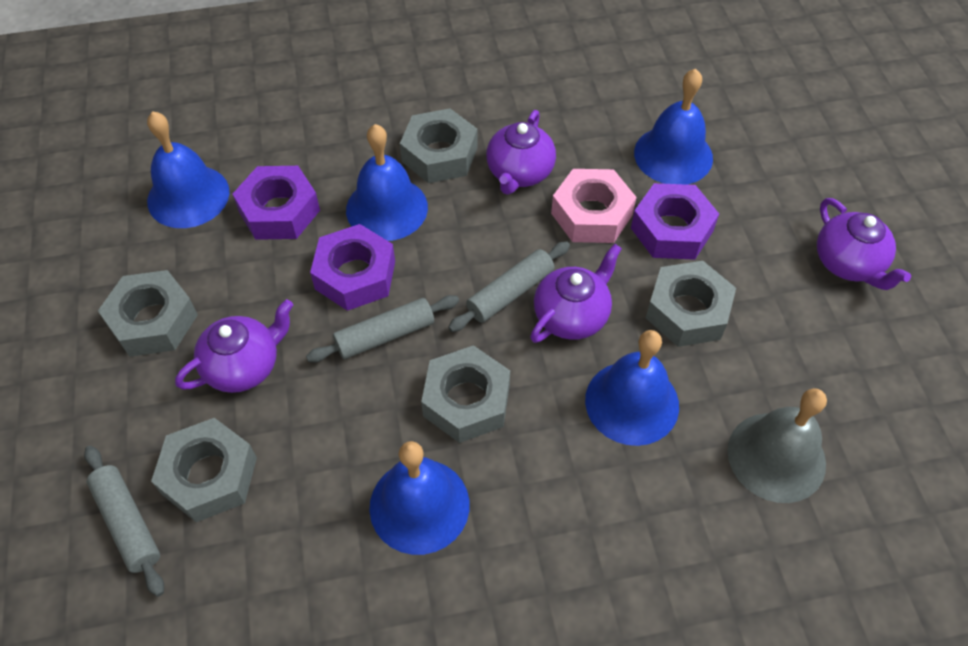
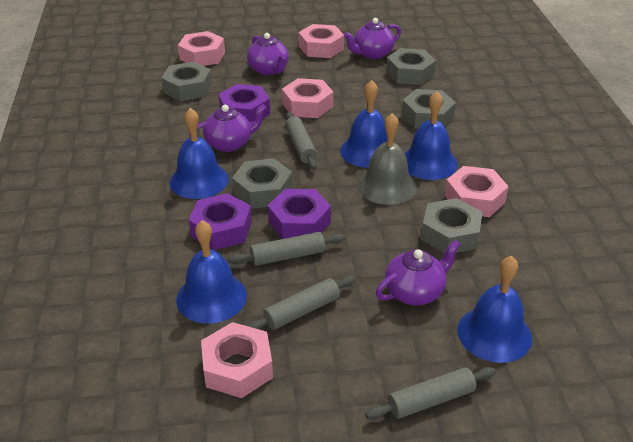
grey rolling pin: 3 -> 4
pink nut: 1 -> 5

